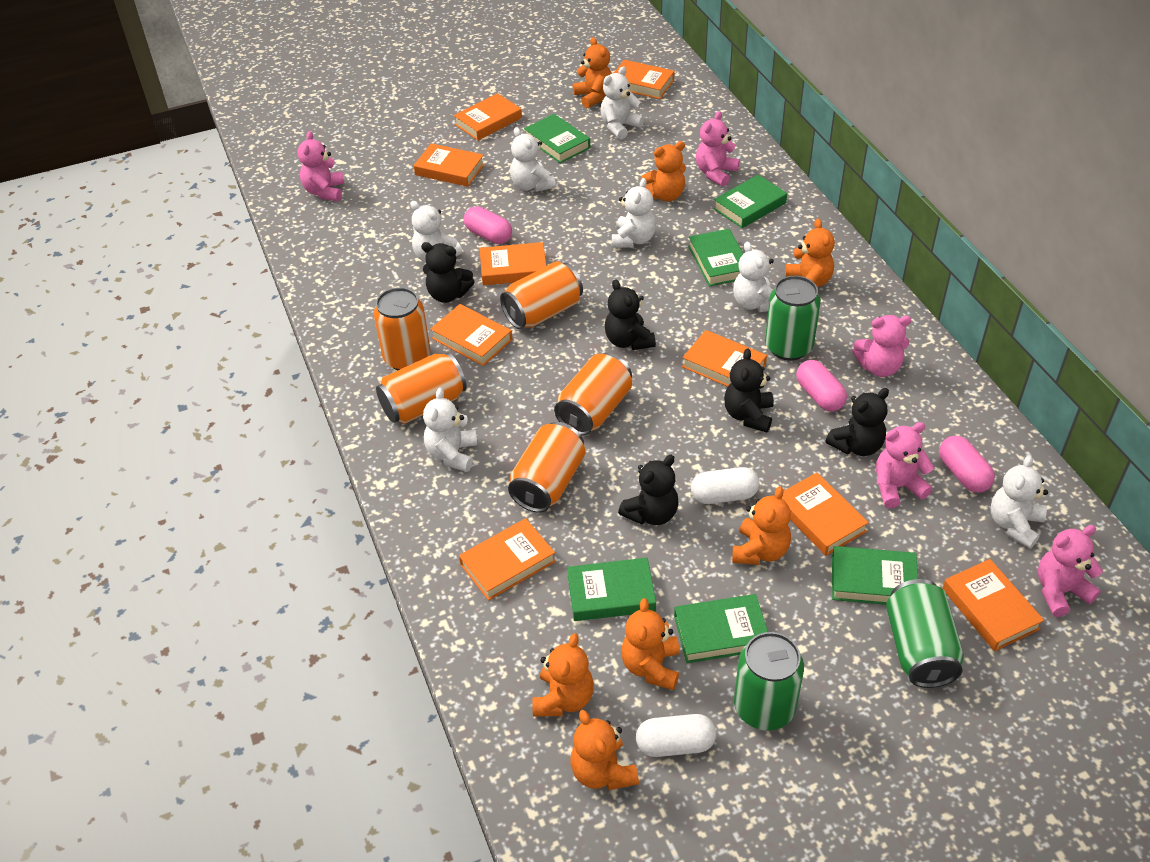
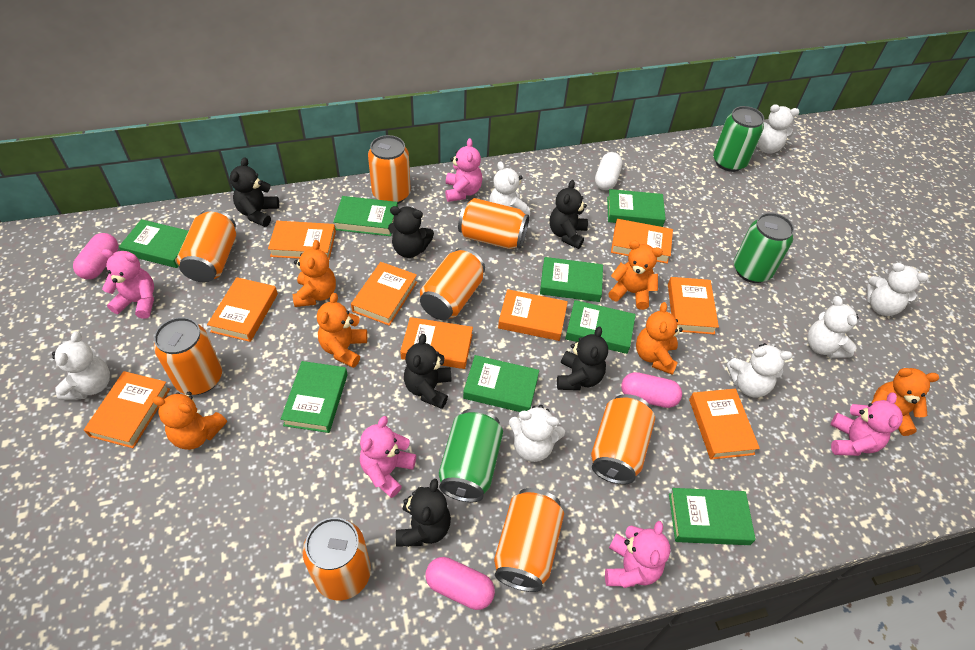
black teddy bear: 5 -> 6
green book: 6 -> 8
orange can: 5 -> 8
orange teddy bear: 7 -> 6
white capsule: 2 -> 1

